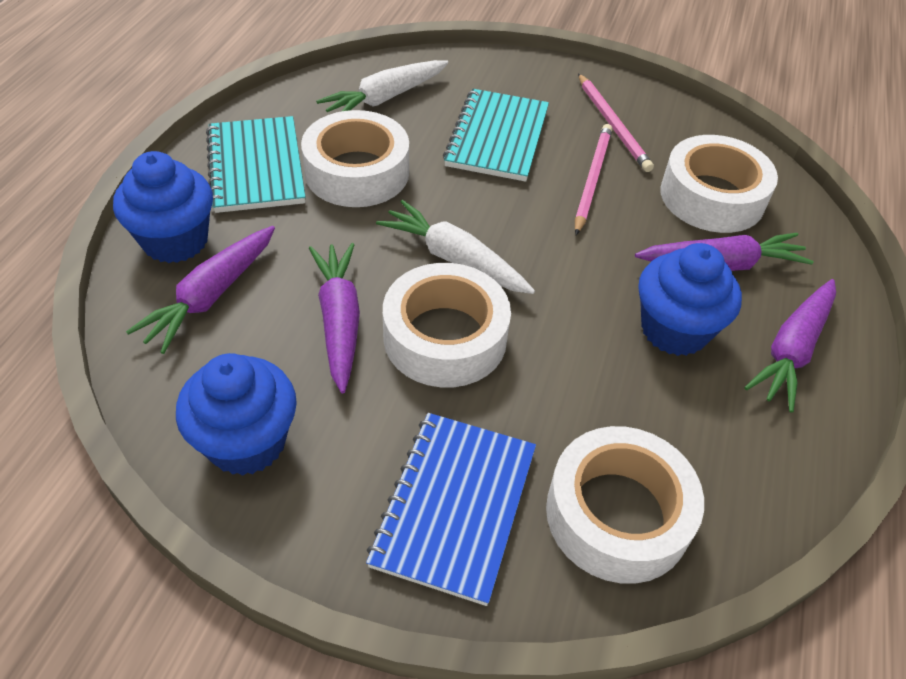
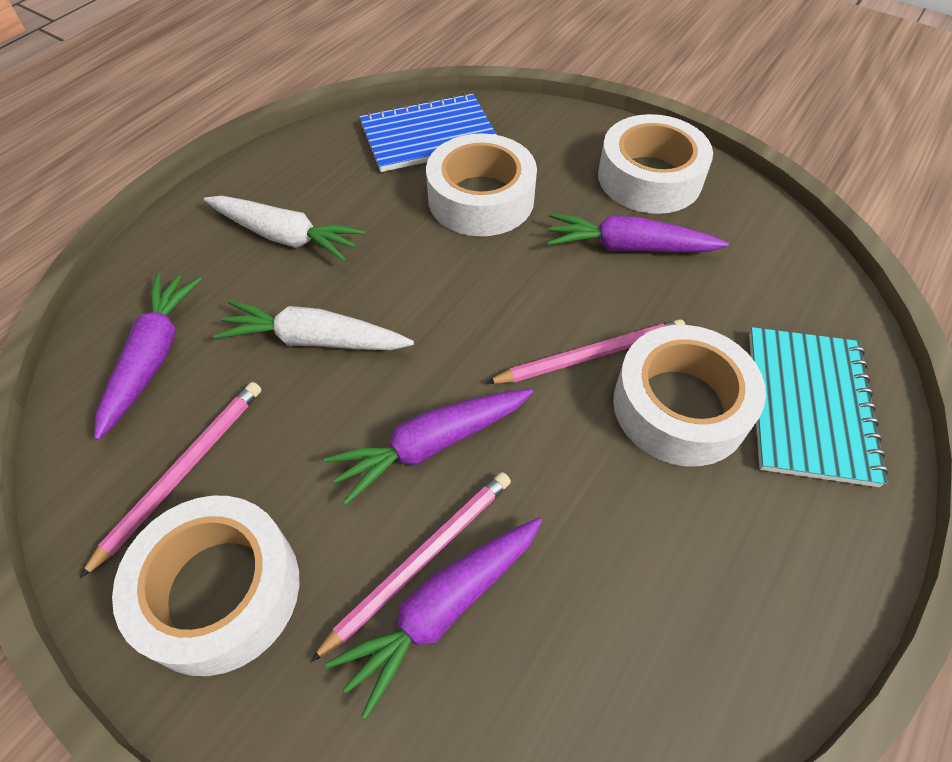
blue cupcake: 3 -> 0
pink pencil: 2 -> 3
turquoise notebook: 2 -> 1

